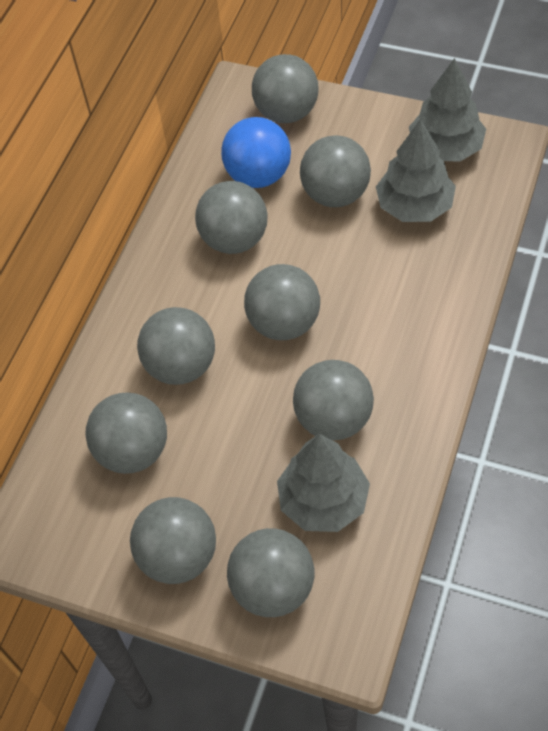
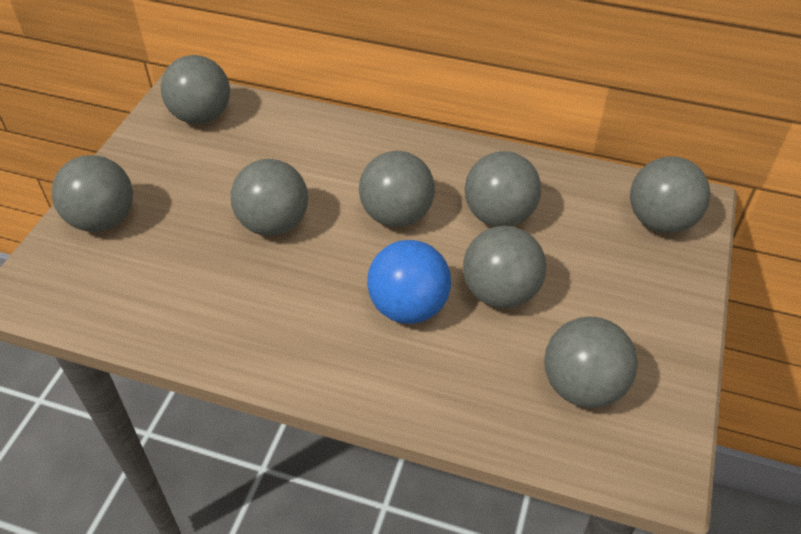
grey ball: 9 -> 8
grey tree: 3 -> 0

